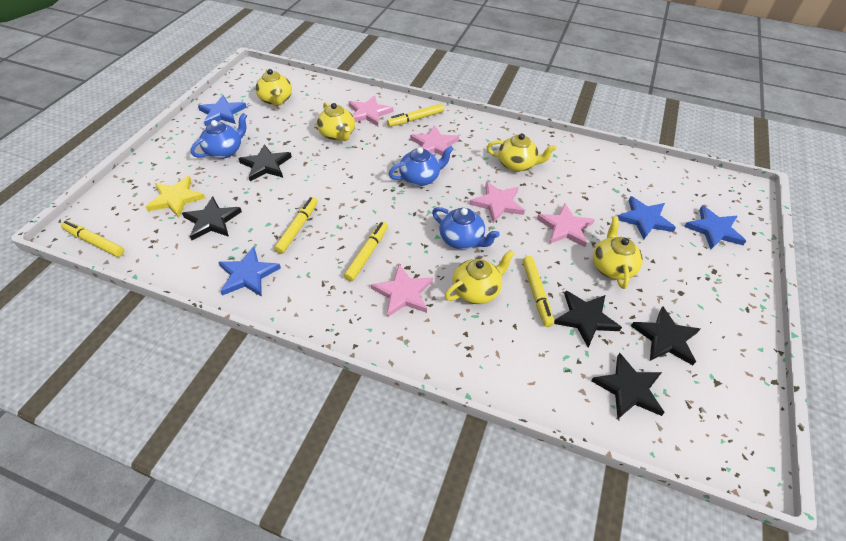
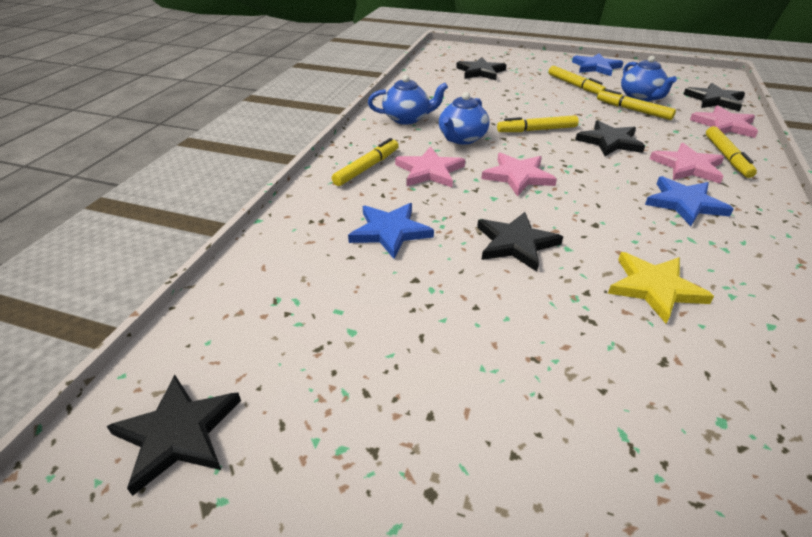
blue star: 4 -> 3
pink star: 5 -> 4
yellow teapot: 5 -> 0

